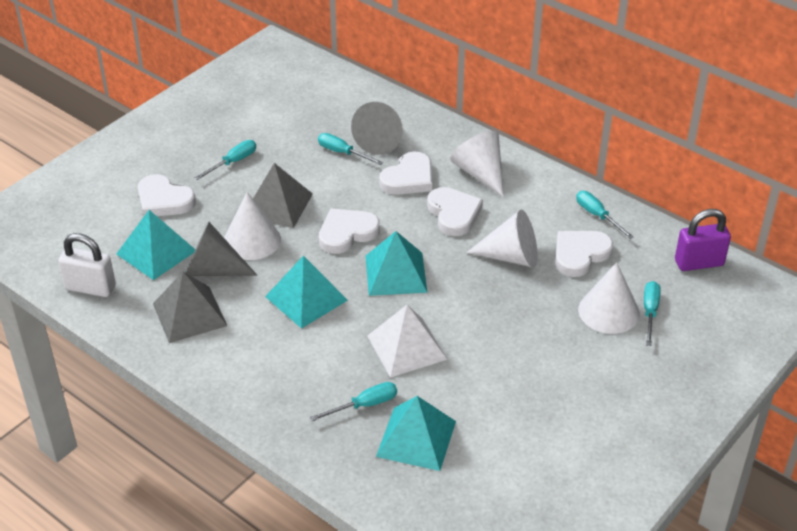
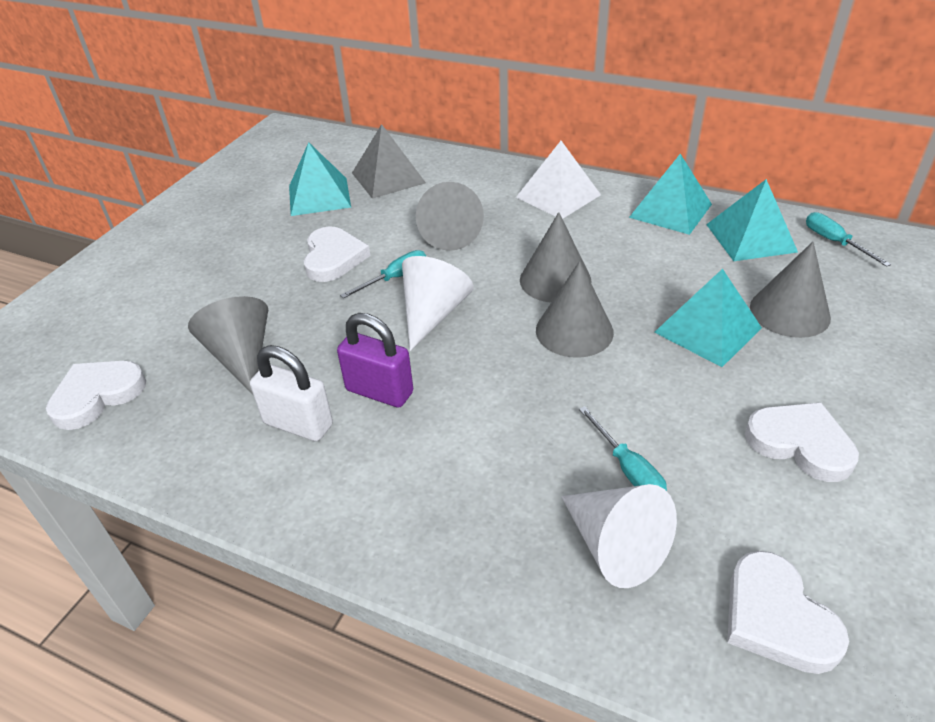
grey cone: 2 -> 5
grey pyramid: 2 -> 1
turquoise screwdriver: 5 -> 3
white cone: 4 -> 2
white heart: 5 -> 4

